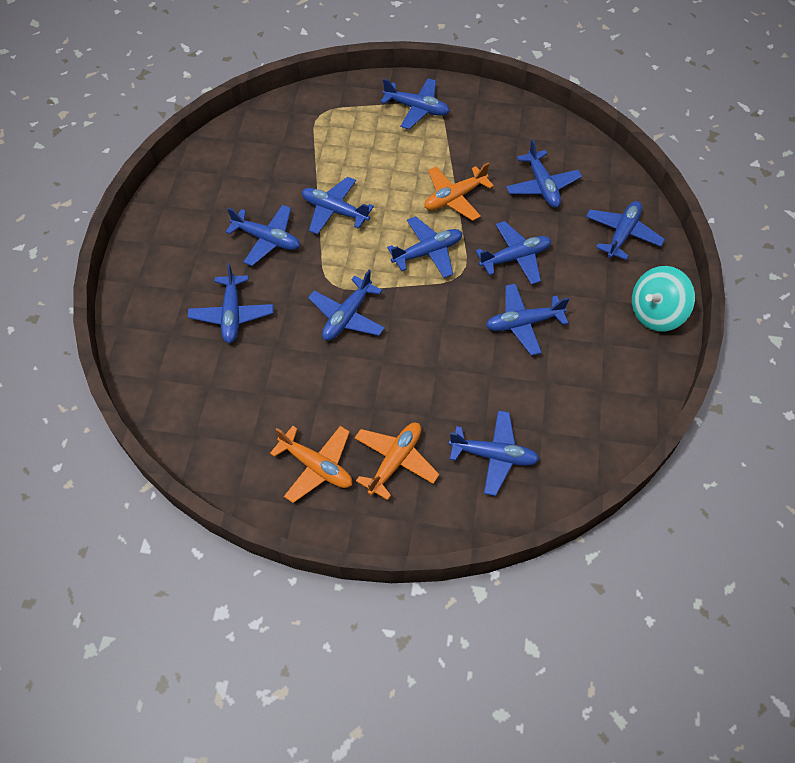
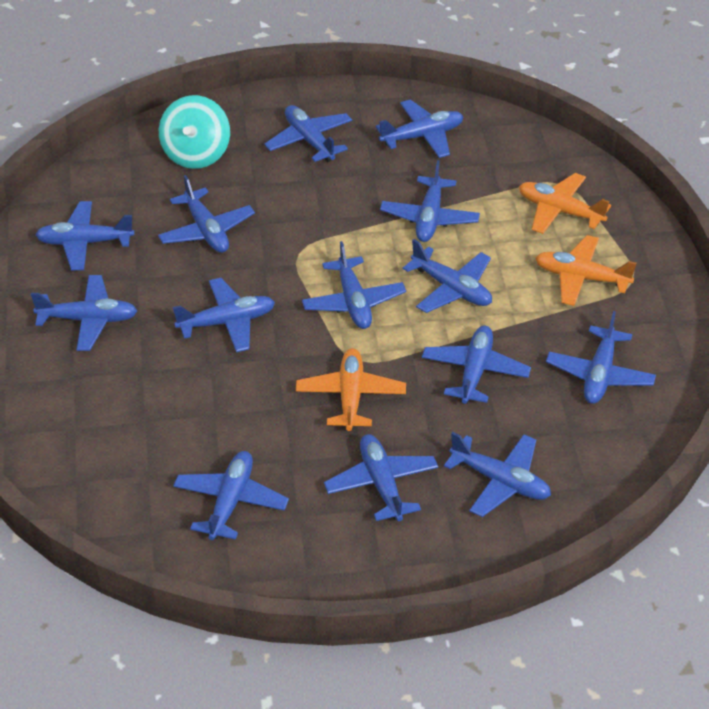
blue plane: 11 -> 14

